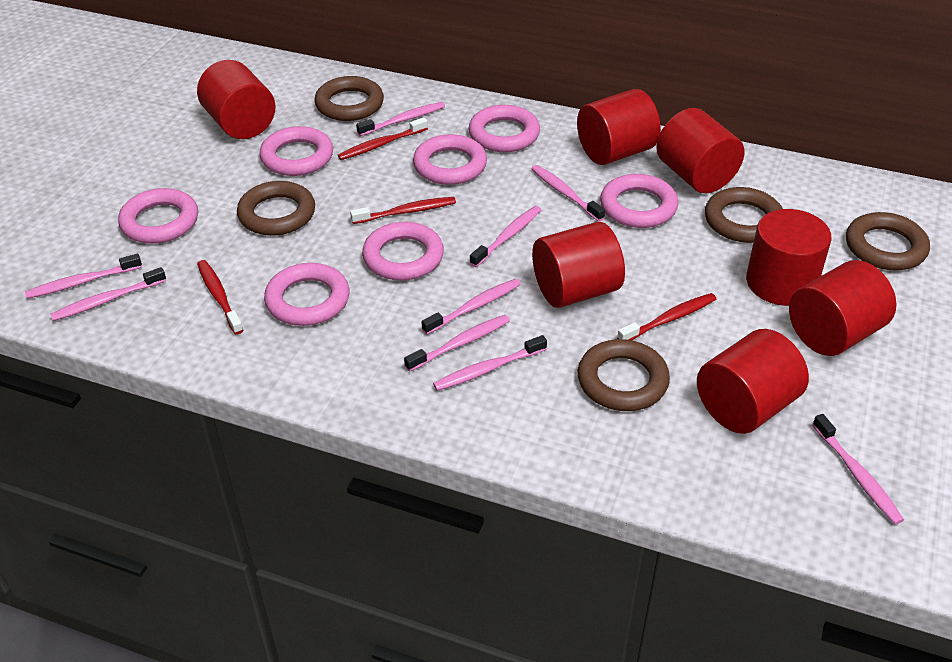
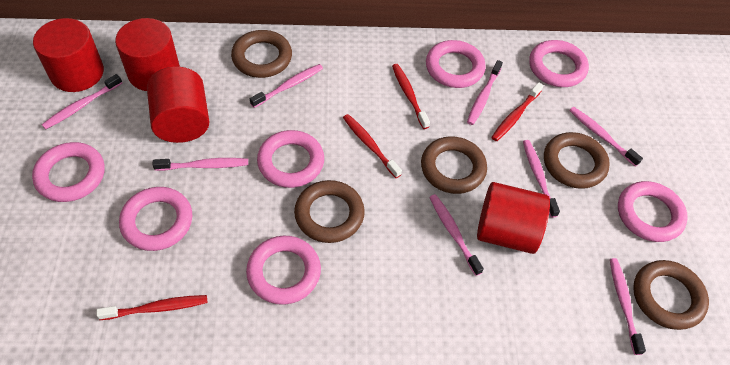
pink toothbrush: 9 -> 8
red cylinder: 7 -> 4

